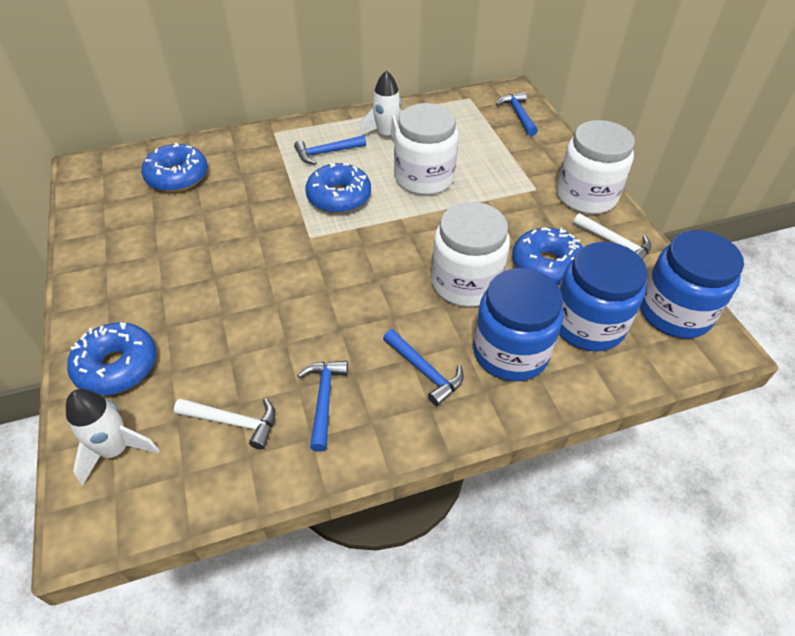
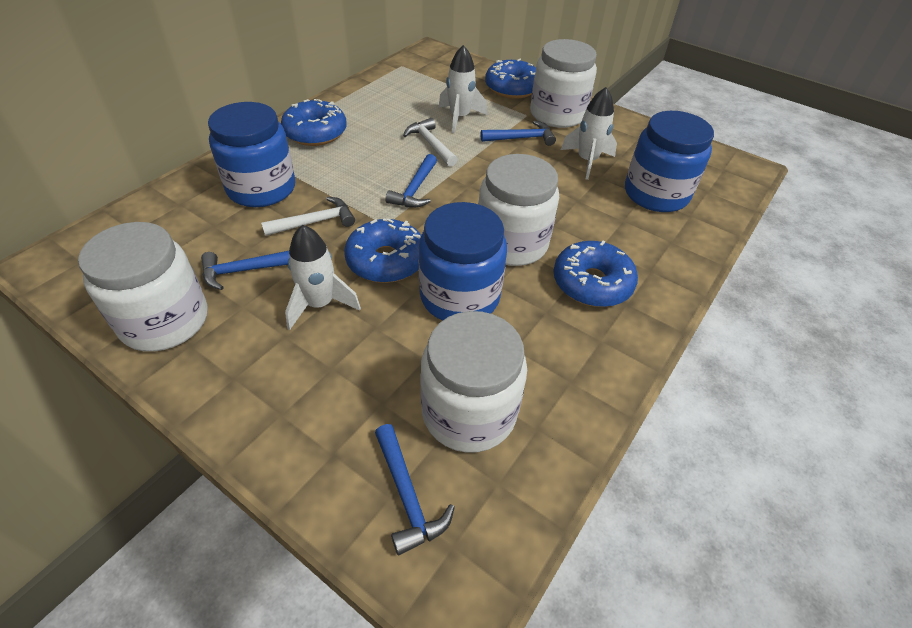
white jar: 3 -> 4
white rocket: 2 -> 3

